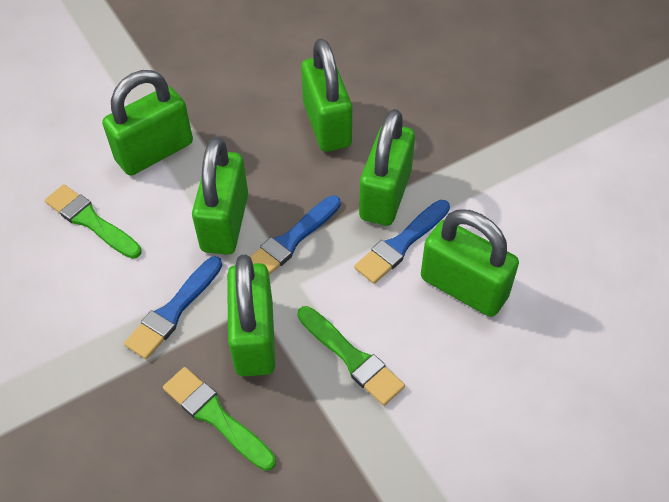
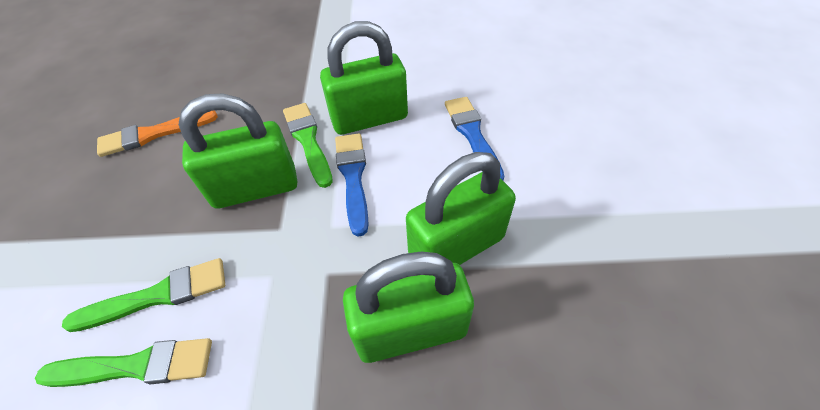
blue brush: 3 -> 2
green padlock: 6 -> 4
orange brush: 0 -> 1

